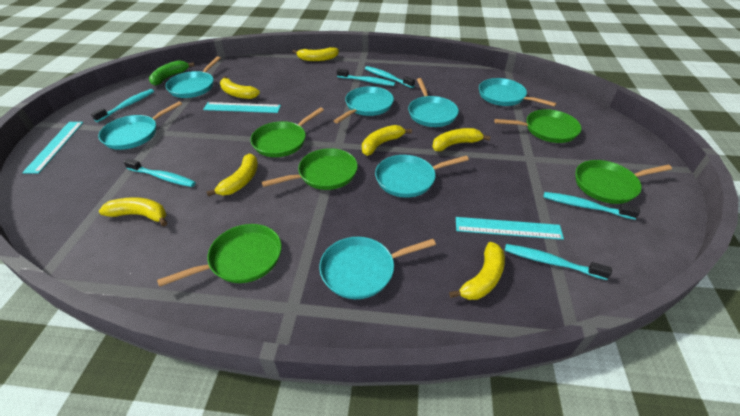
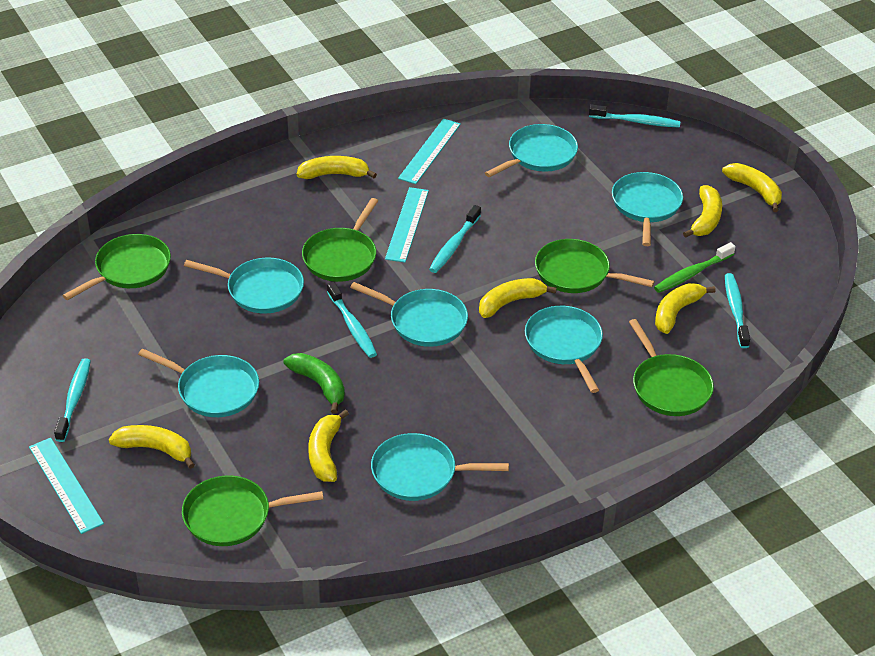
green toothbrush: 0 -> 1
turquoise toothbrush: 6 -> 5

